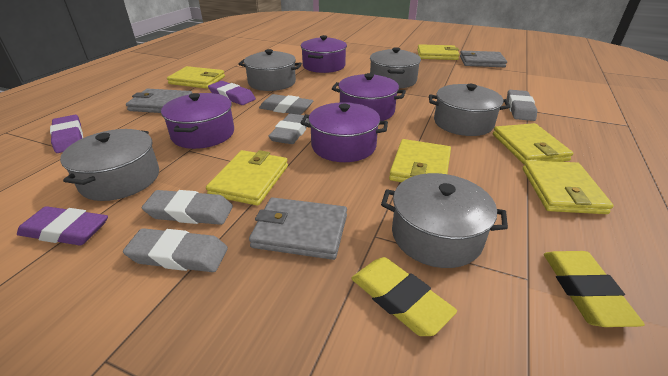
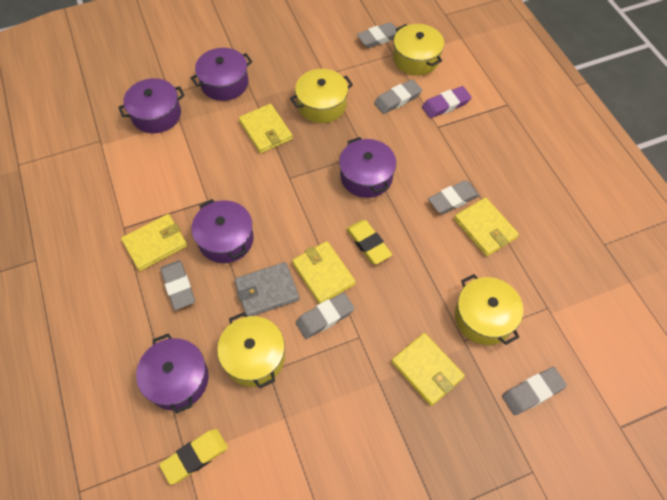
grey eraser: 5 -> 6
grey pot: 5 -> 0
grey wallet: 3 -> 1
purple eraser: 3 -> 1
purple pot: 4 -> 5
yellow pot: 0 -> 4
yellow wallet: 6 -> 5

